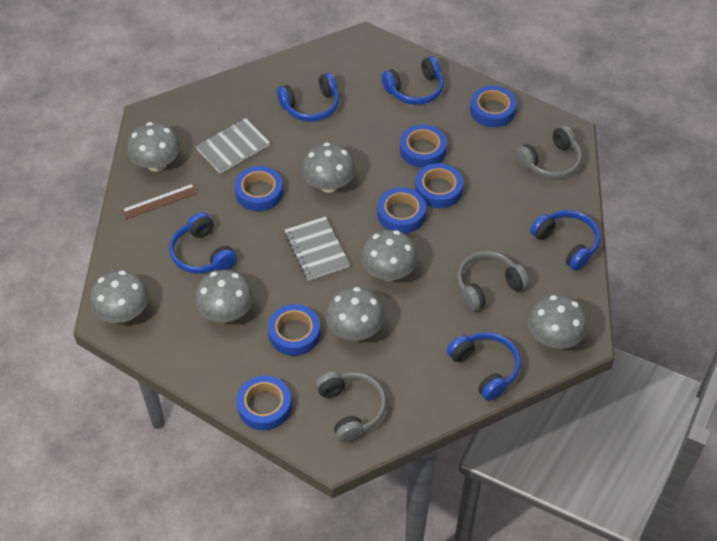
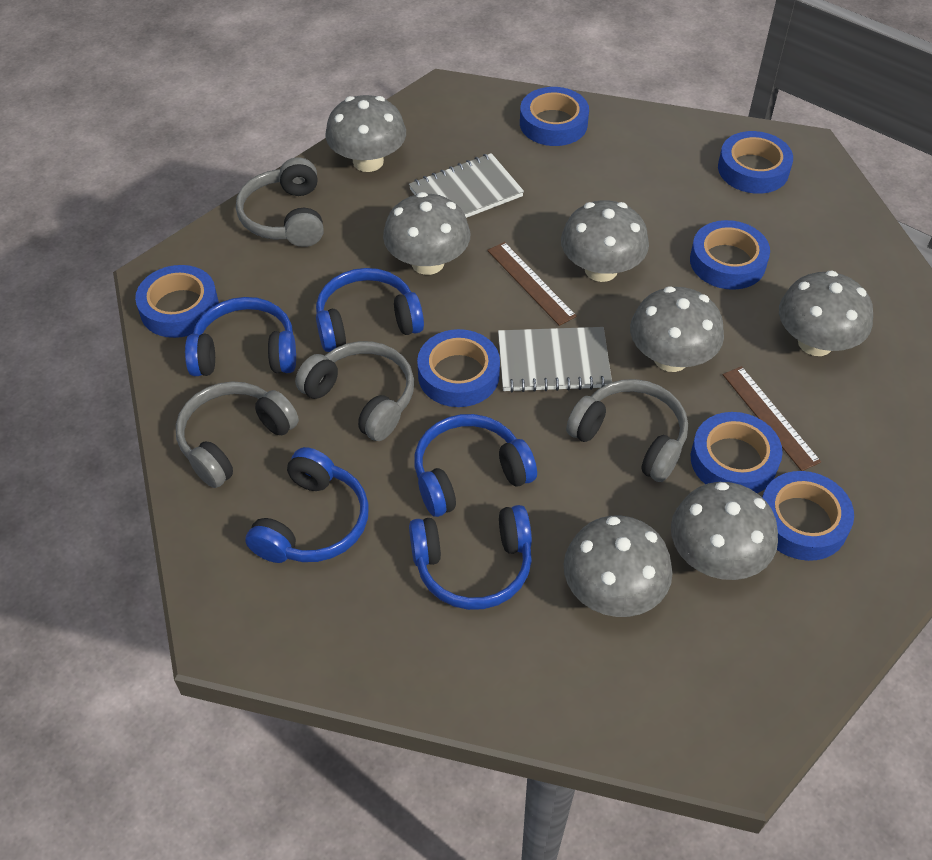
brown ruler: 1 -> 2
grey headphones: 3 -> 4

